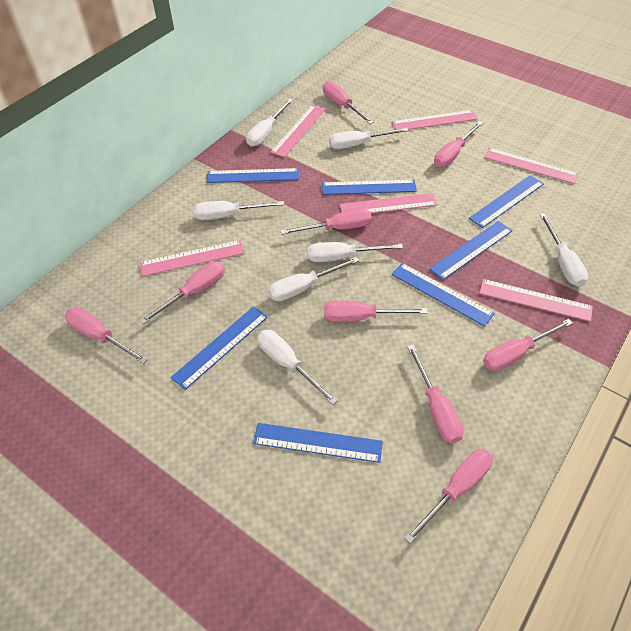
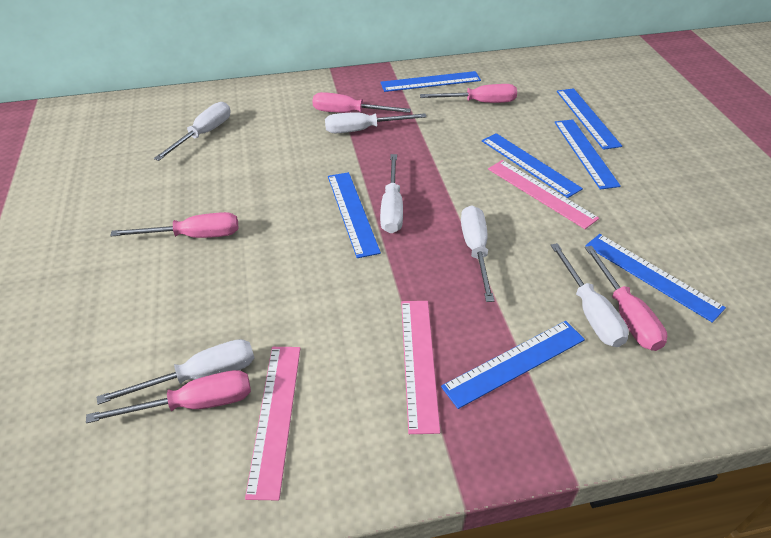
pink ruler: 6 -> 3
pink screwdriver: 9 -> 5
white screwdriver: 7 -> 6

